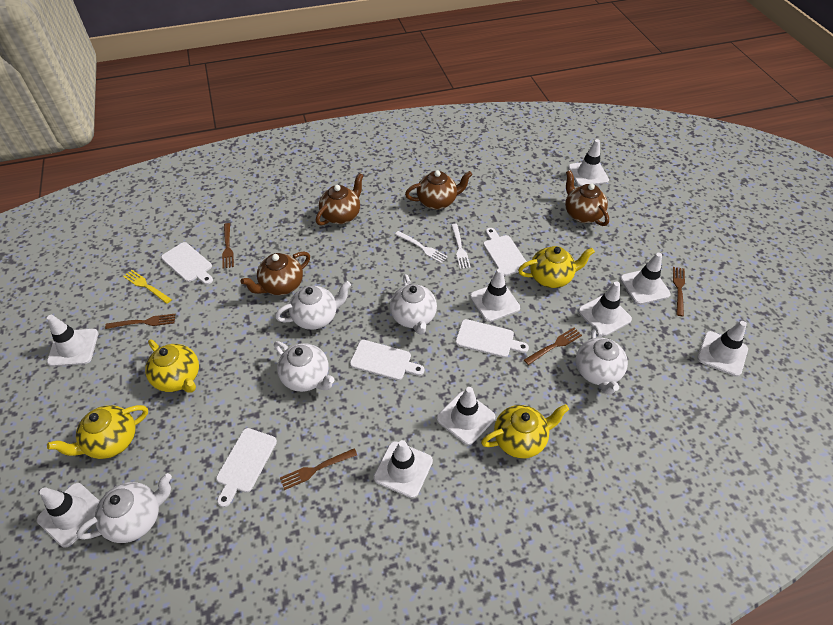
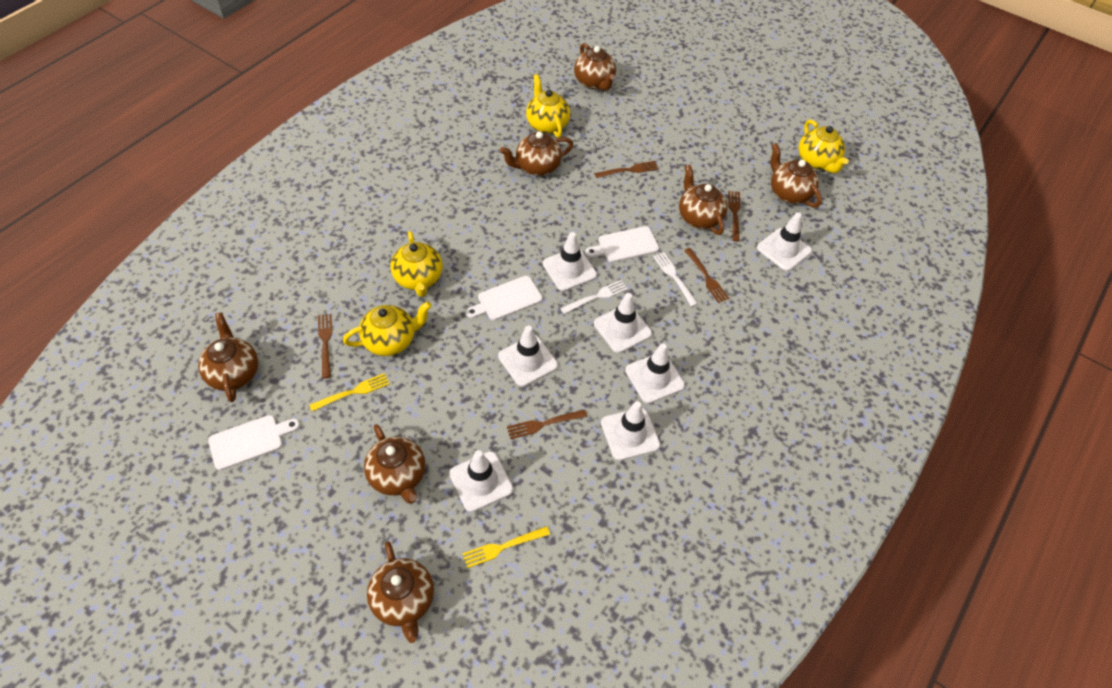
brown teapot: 4 -> 7
white cutting board: 5 -> 3
white teapot: 5 -> 0
white traffic cone: 9 -> 7
yellow fork: 1 -> 2

